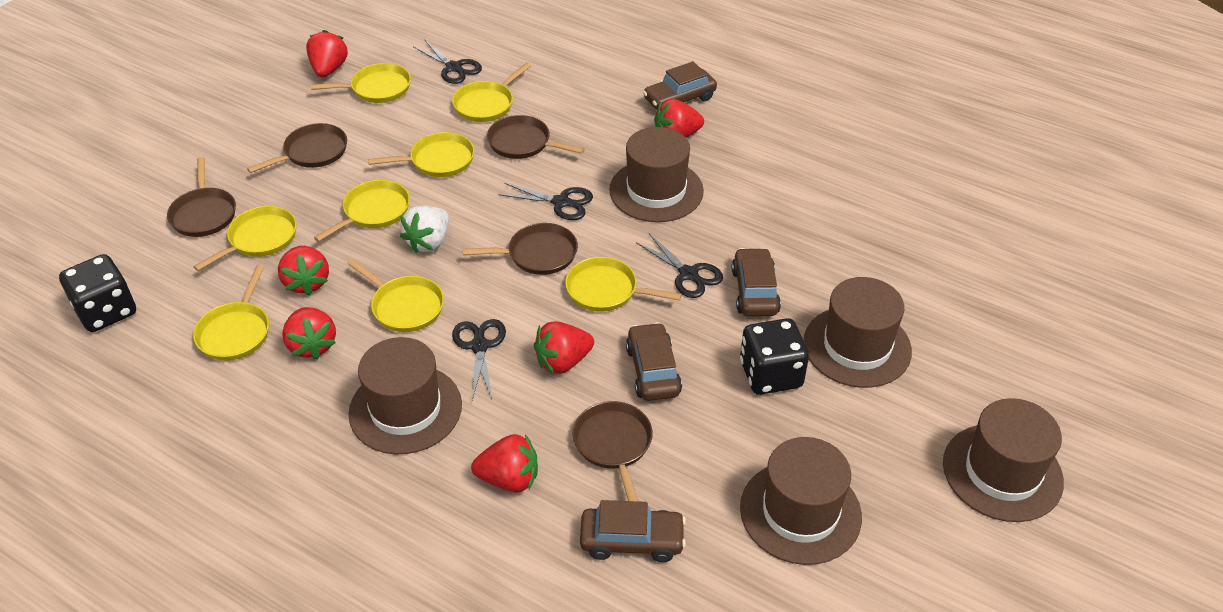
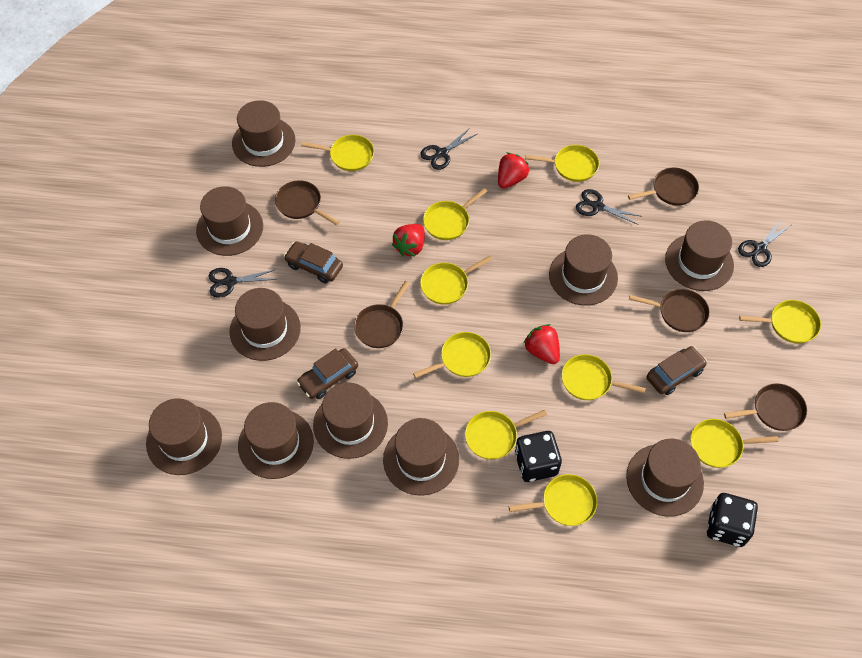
brown car: 4 -> 3
brown hat: 5 -> 10
red strawberry: 6 -> 3
white strawberry: 1 -> 0
yellow pan: 8 -> 10

